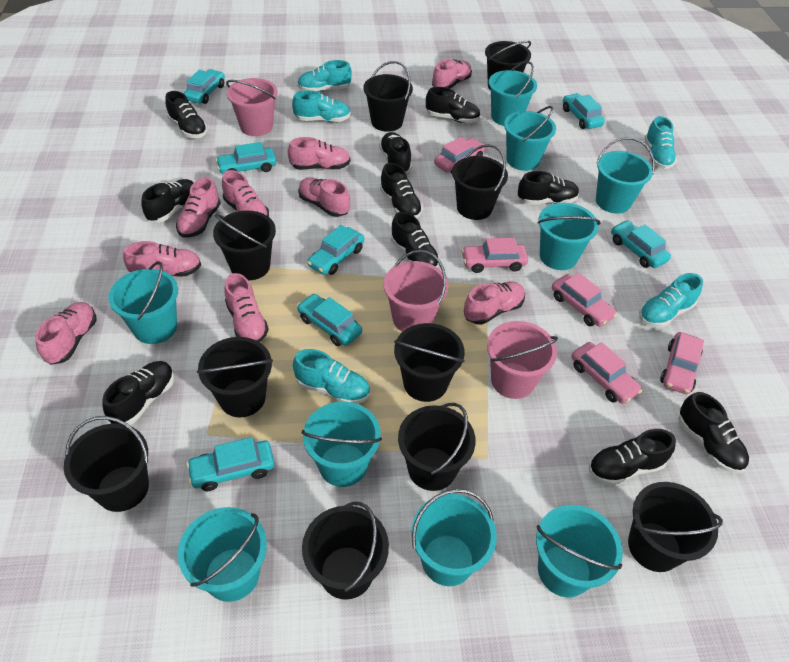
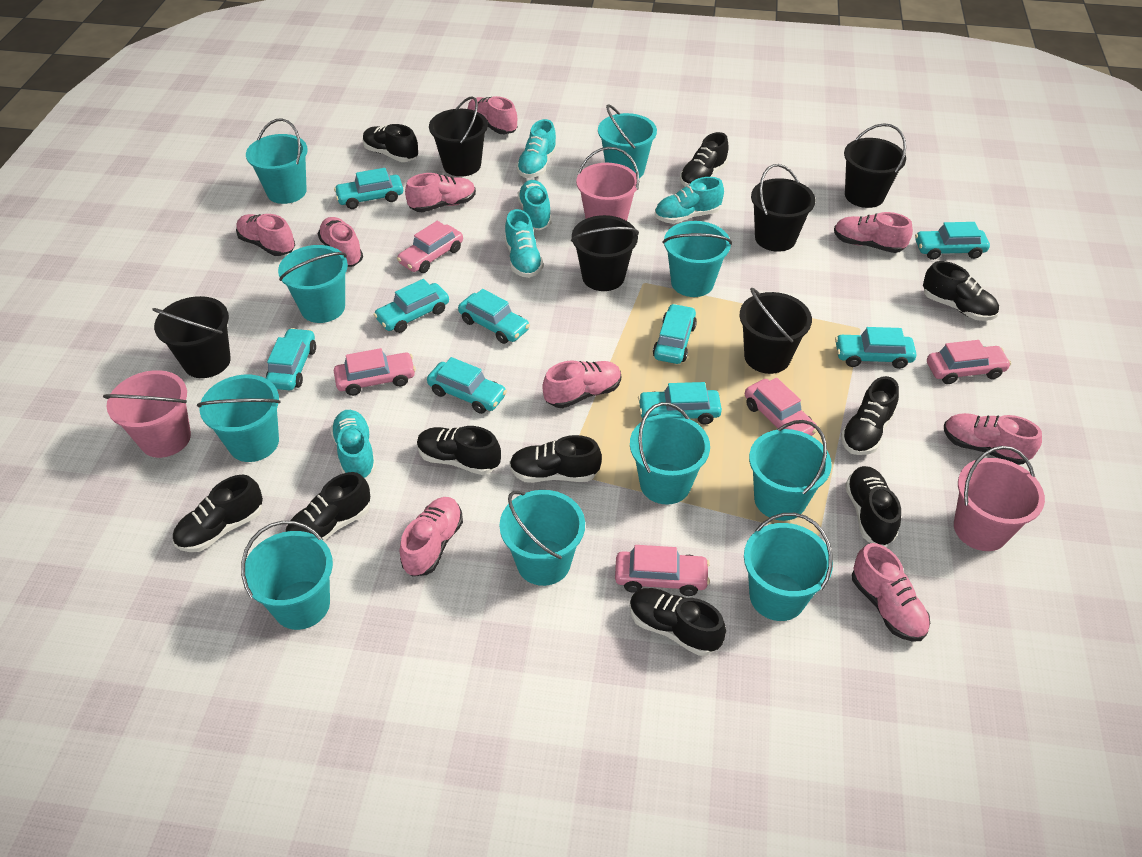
black bucket: 10 -> 6
turquoise bucket: 9 -> 10
turquoise car: 7 -> 9

